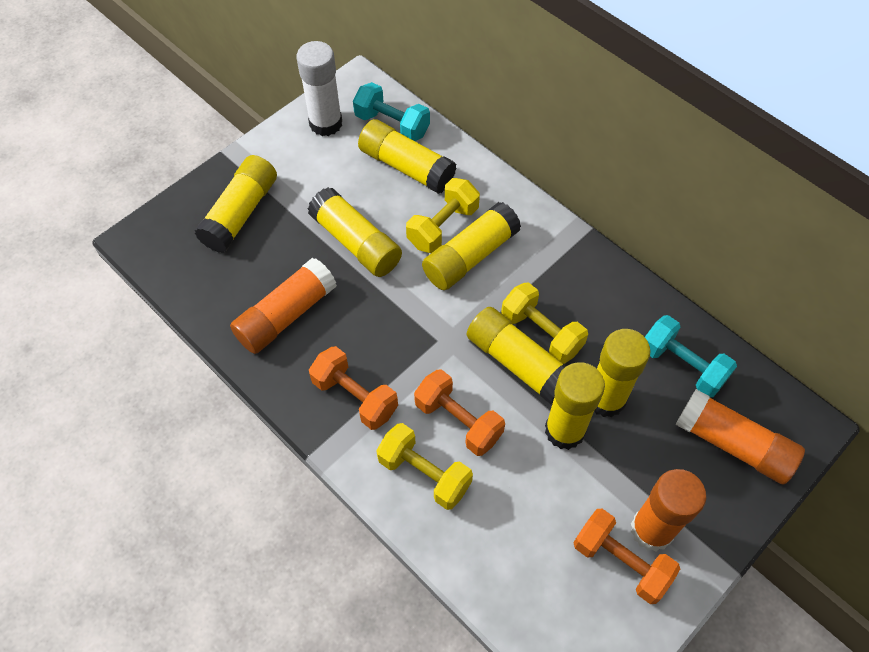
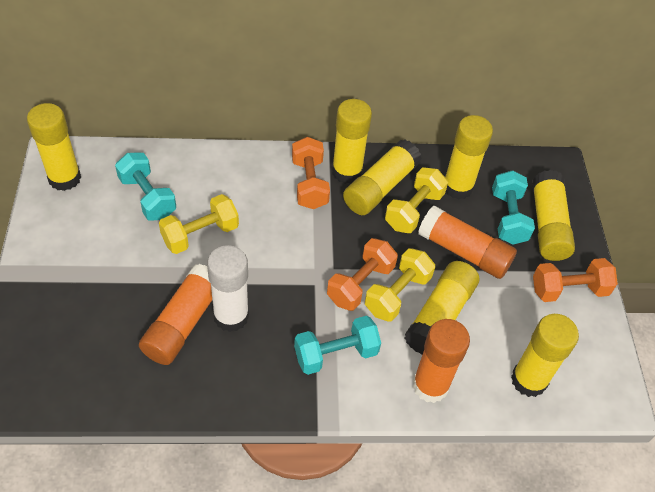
turquoise dumbbell: 2 -> 3

